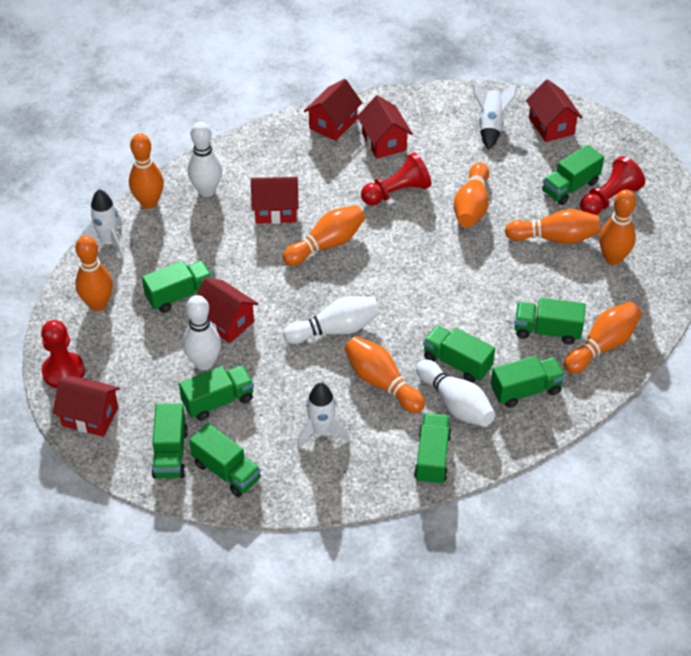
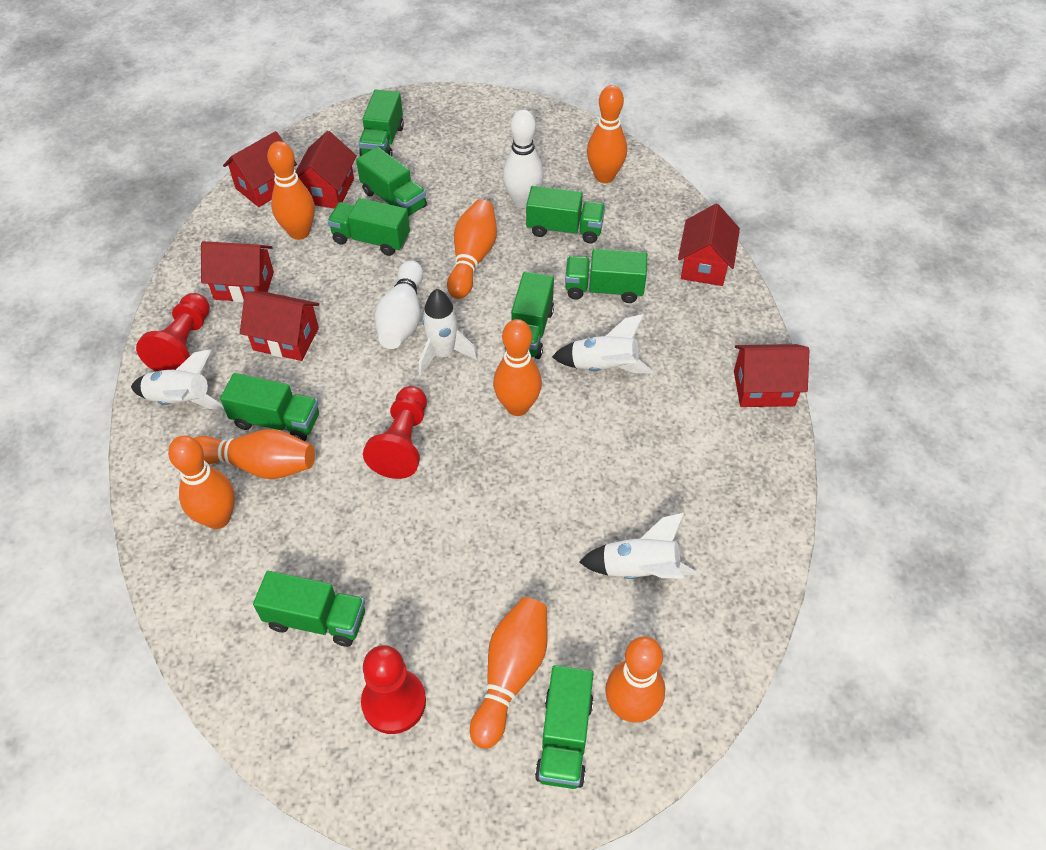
white bowling pin: 4 -> 2
white rocket: 3 -> 4

